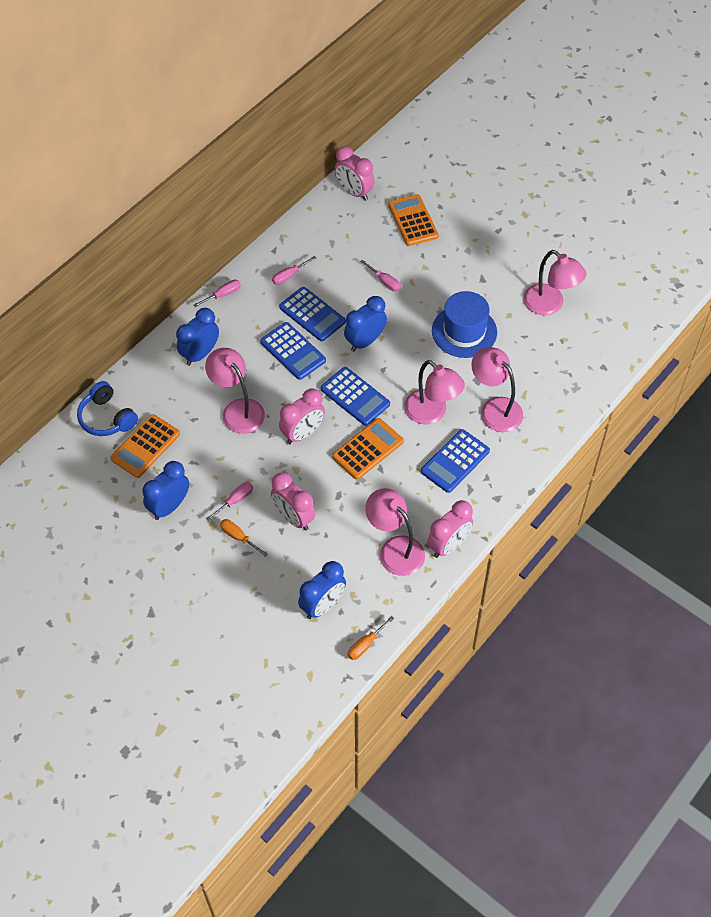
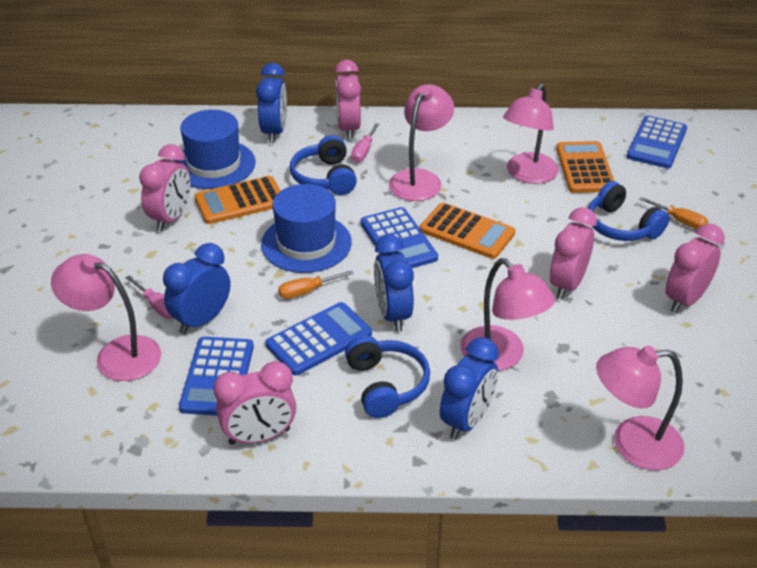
blue hat: 1 -> 2
blue headphones: 1 -> 3
pink clock: 4 -> 5
pink screwdriver: 4 -> 2

